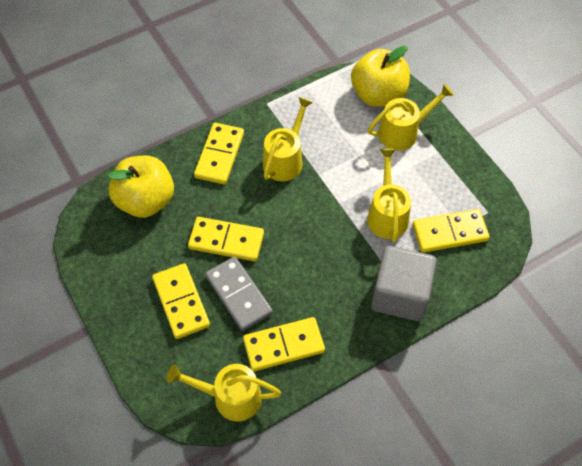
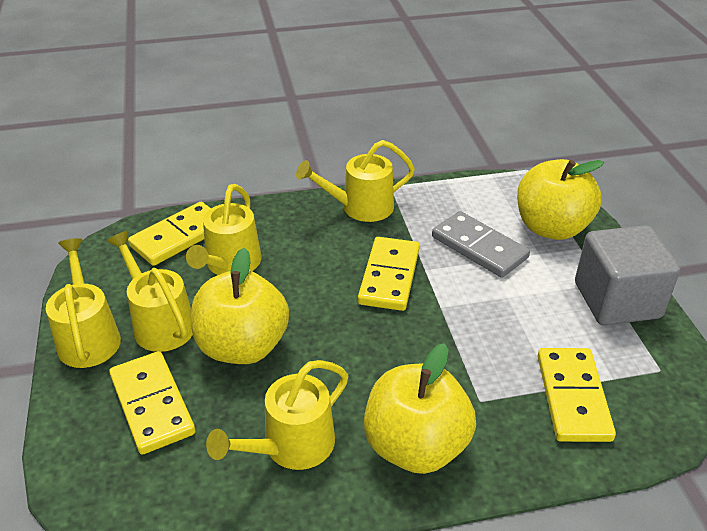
yellow apple: 2 -> 3
yellow domino: 5 -> 4
yellow watering can: 4 -> 5

